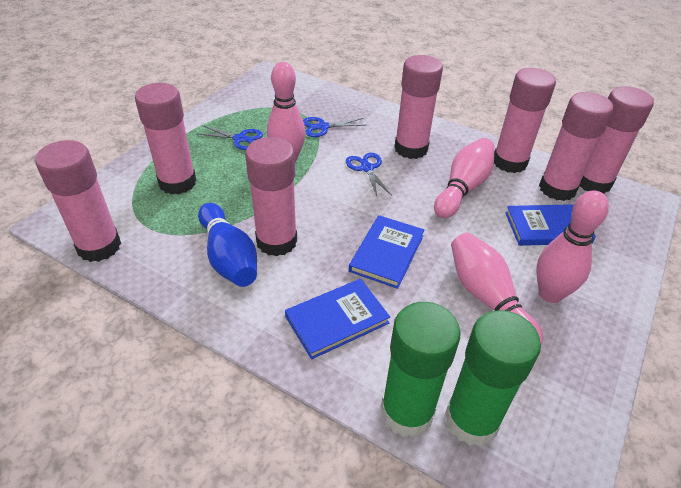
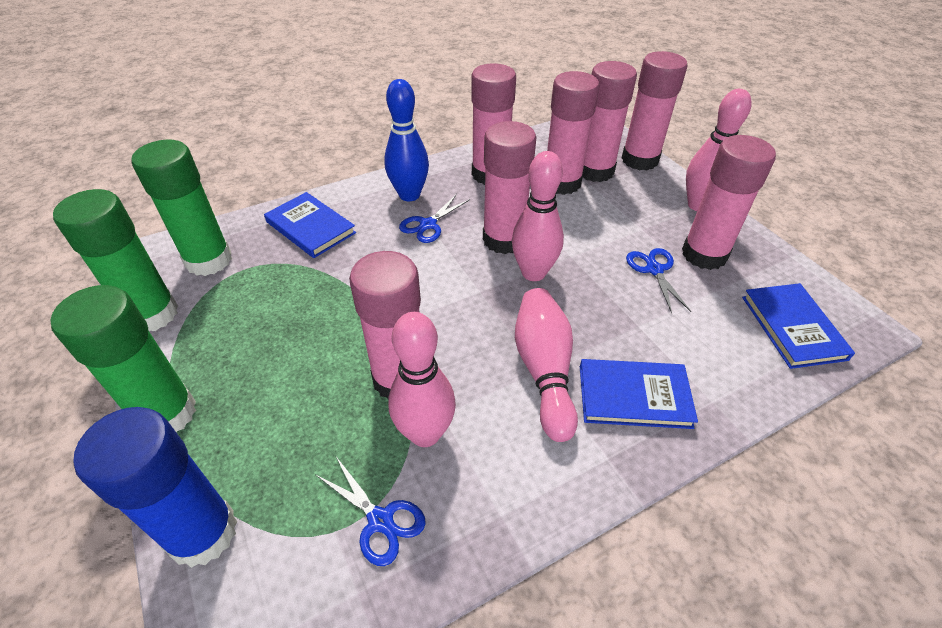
blue glue stick: 0 -> 1
green glue stick: 2 -> 3

